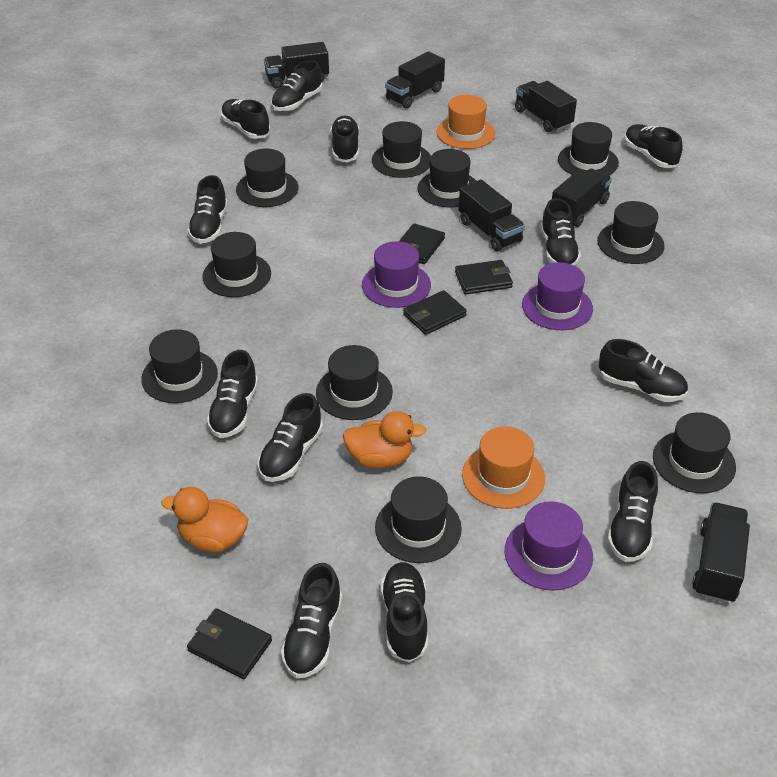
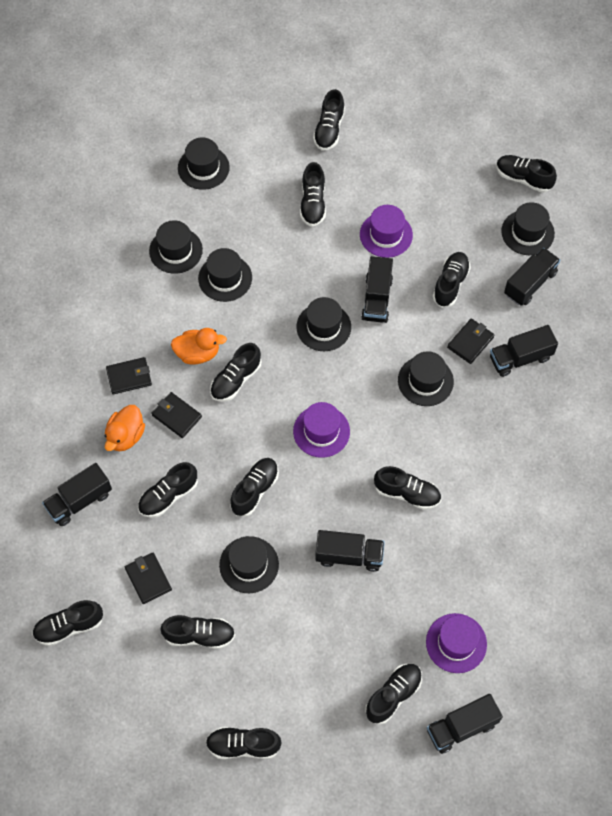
black hat: 10 -> 7
orange hat: 2 -> 0

